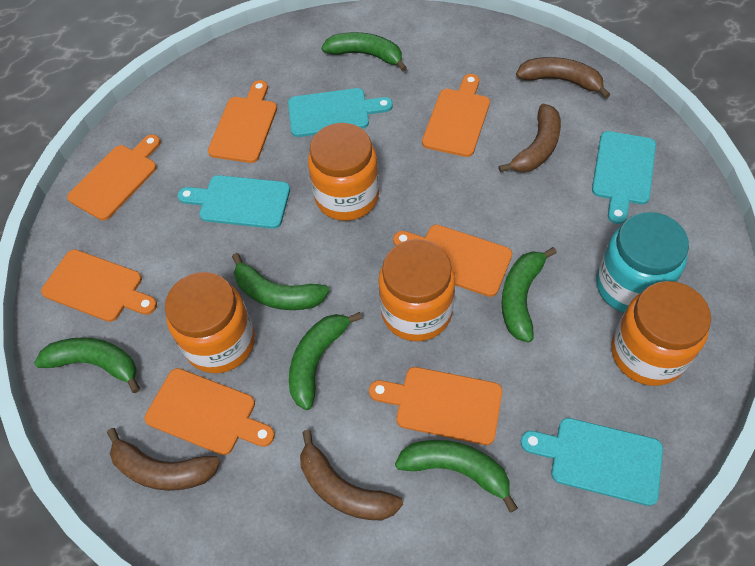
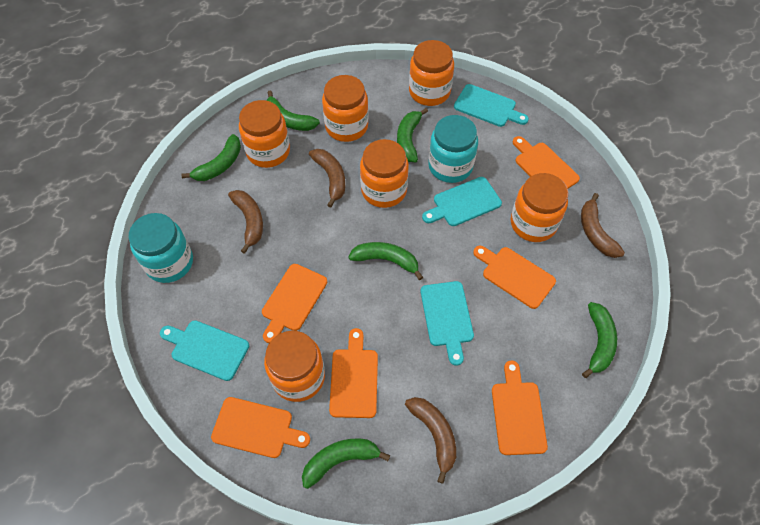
orange cutting board: 7 -> 6
orange jar: 4 -> 6
turquoise jar: 1 -> 2

